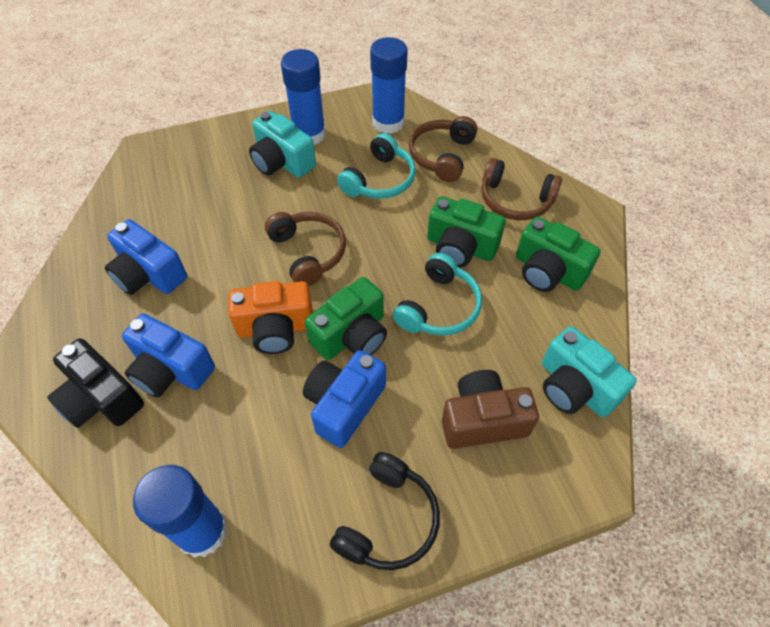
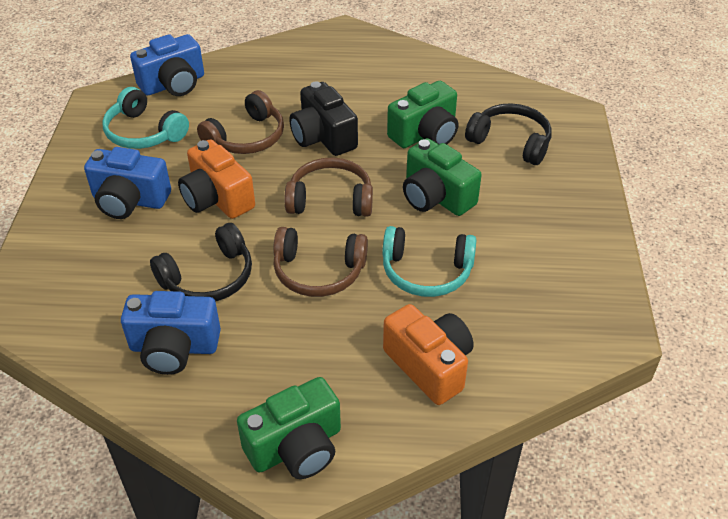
black headphones: 1 -> 2
blue glue stick: 3 -> 0
brown camera: 1 -> 0
orange camera: 1 -> 2
turquoise camera: 2 -> 0

